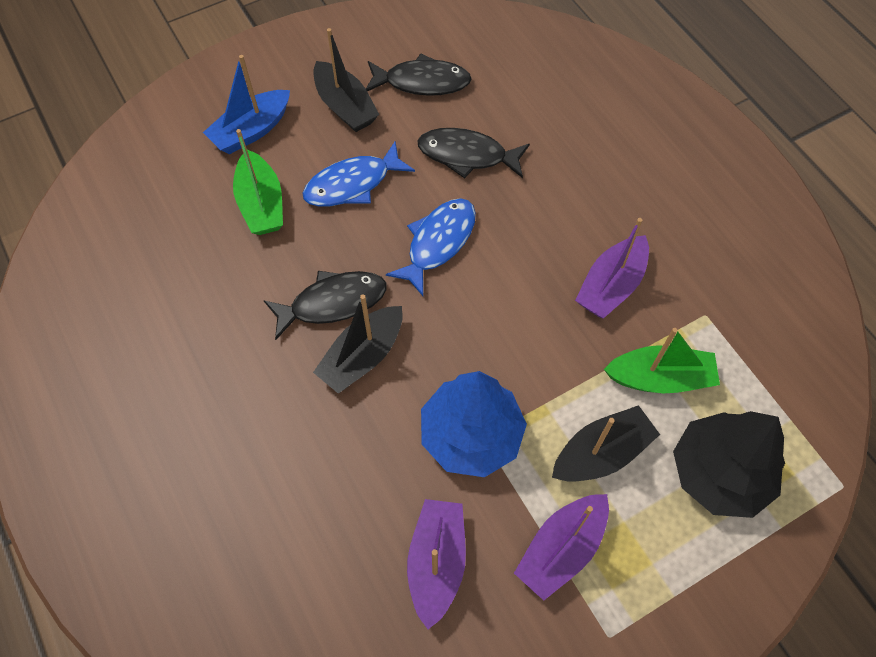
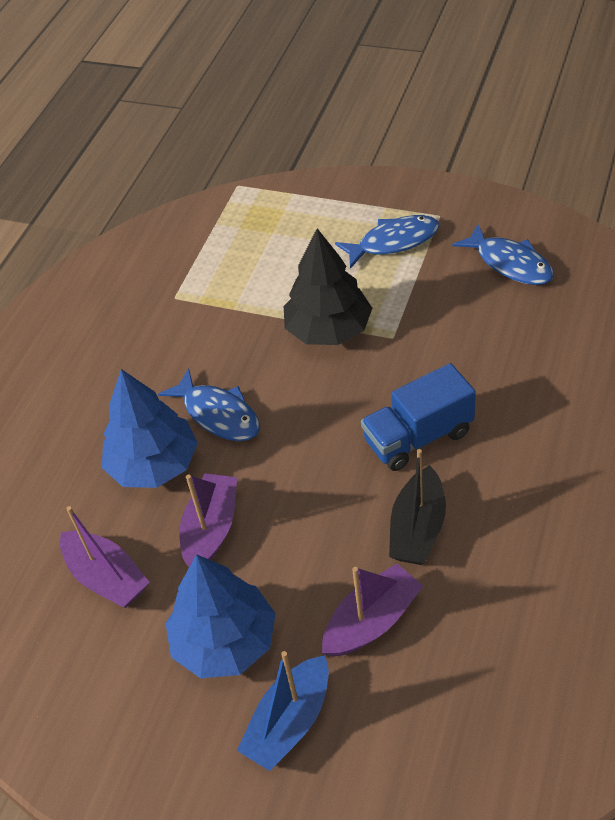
black boat: 3 -> 1
black fish: 3 -> 0
blue fish: 2 -> 3
blue tree: 1 -> 2
blue truck: 0 -> 1
green boat: 2 -> 0

